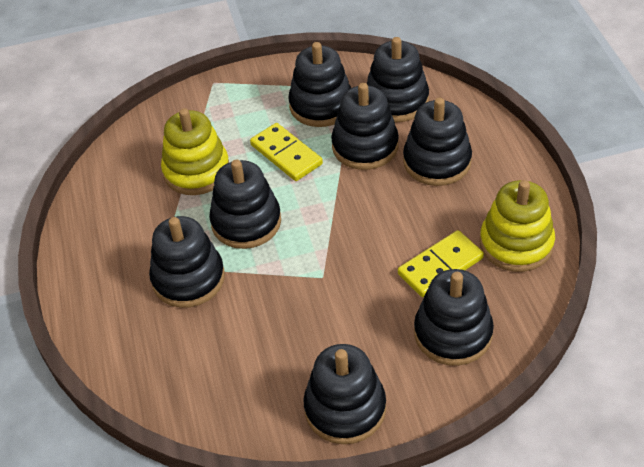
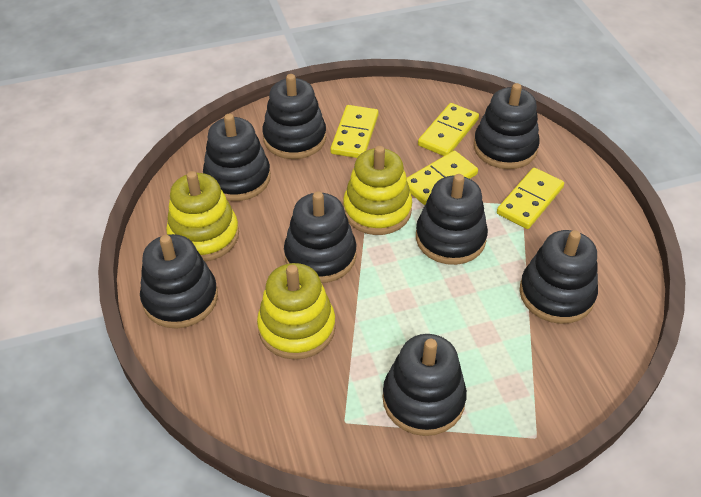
yellow domino: 2 -> 4
yellow stacking toy: 2 -> 3

